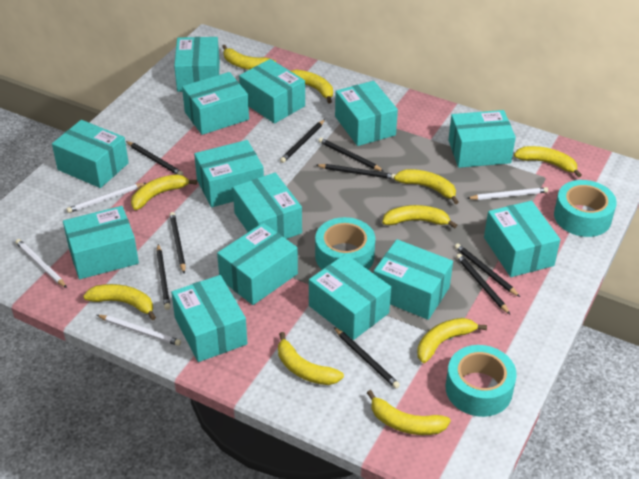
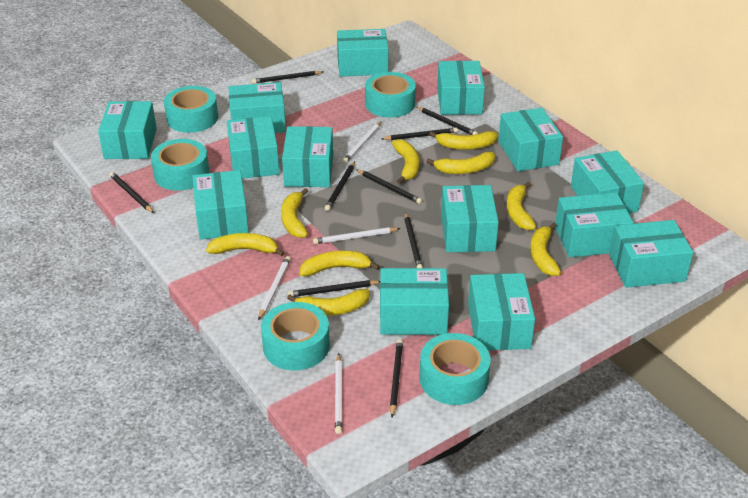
turquoise tape: 3 -> 5
yellow banana: 10 -> 9

